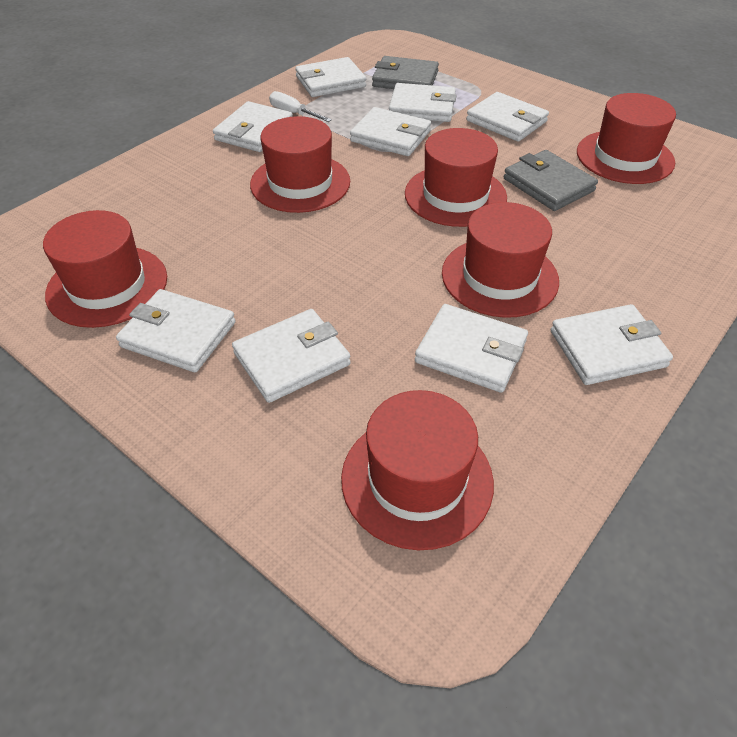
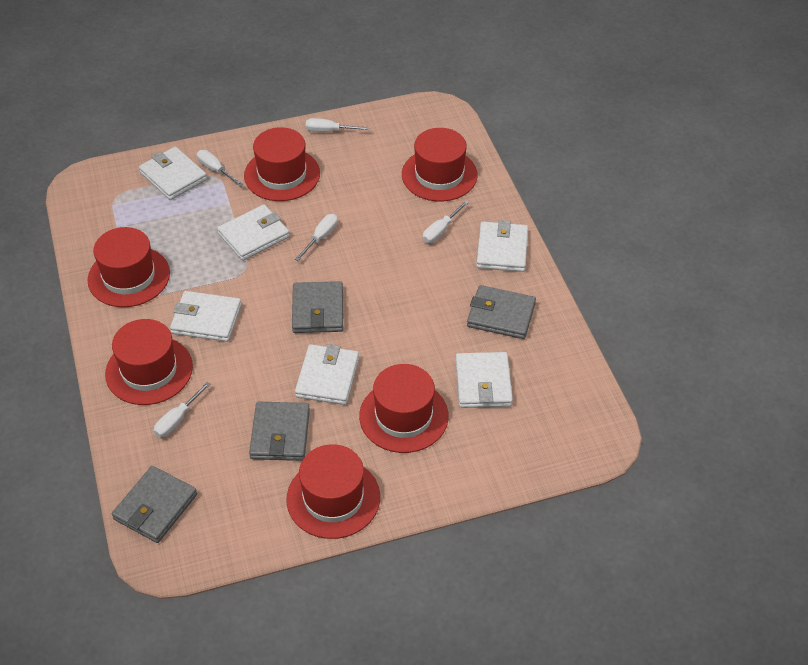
grey wallet: 2 -> 4
white screwdriver: 1 -> 5
white wallet: 9 -> 6

